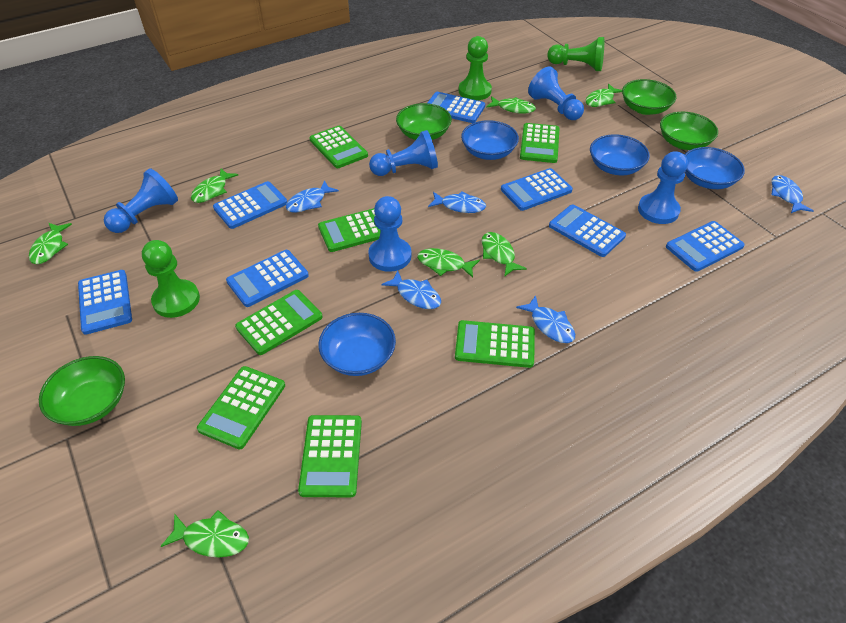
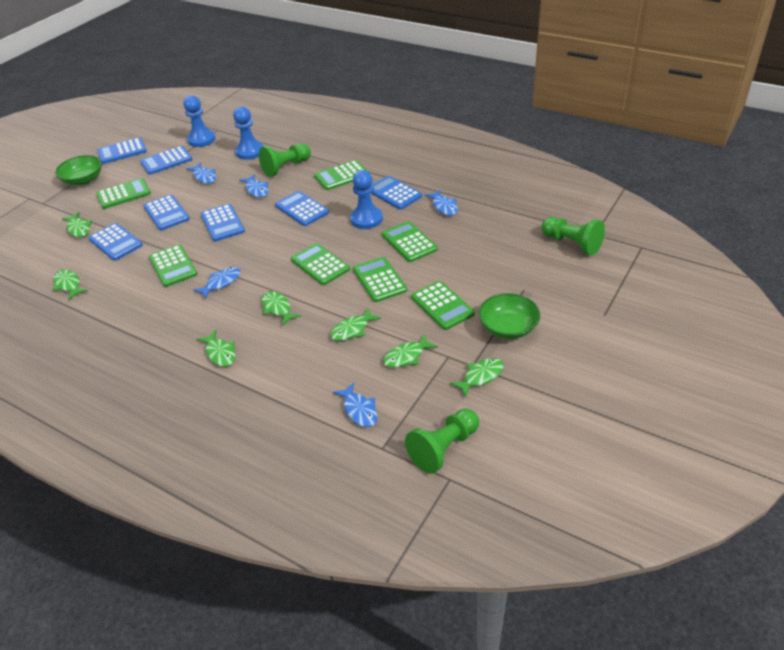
blue bowl: 4 -> 0
blue pawn: 5 -> 3
green bowl: 4 -> 2

